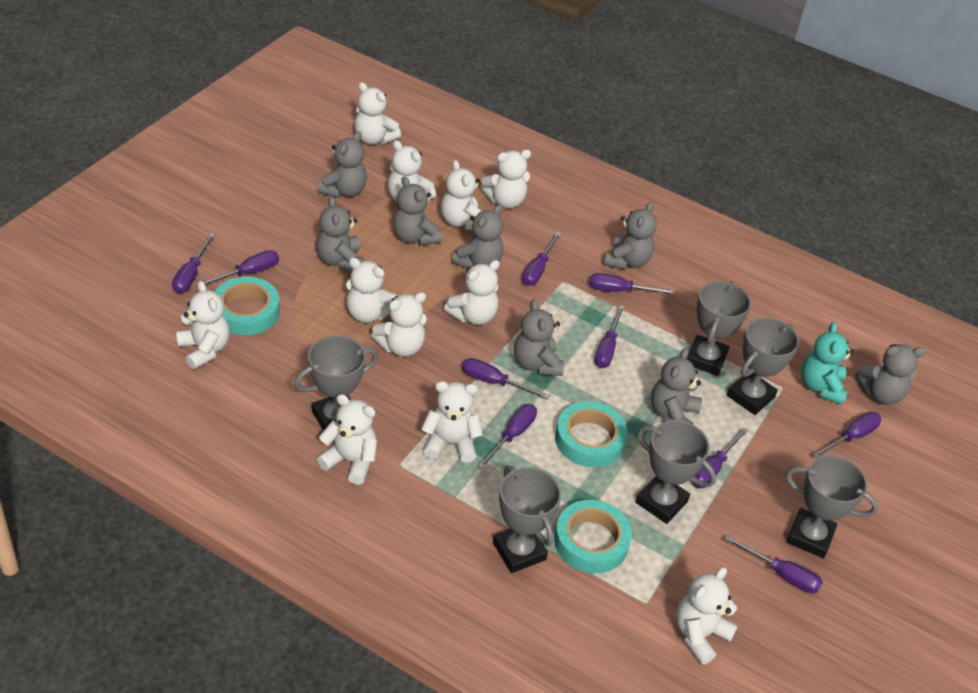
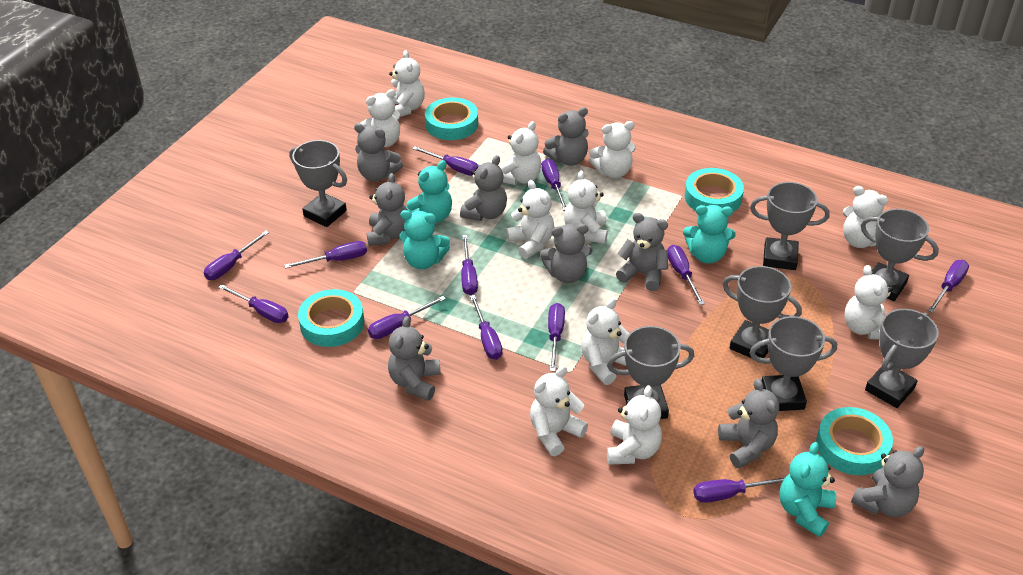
grey teddy bear: 8 -> 9
grey trophy: 6 -> 7
purple screwdriver: 10 -> 12
turquoise tape: 3 -> 4
turquoise teddy bear: 1 -> 4

